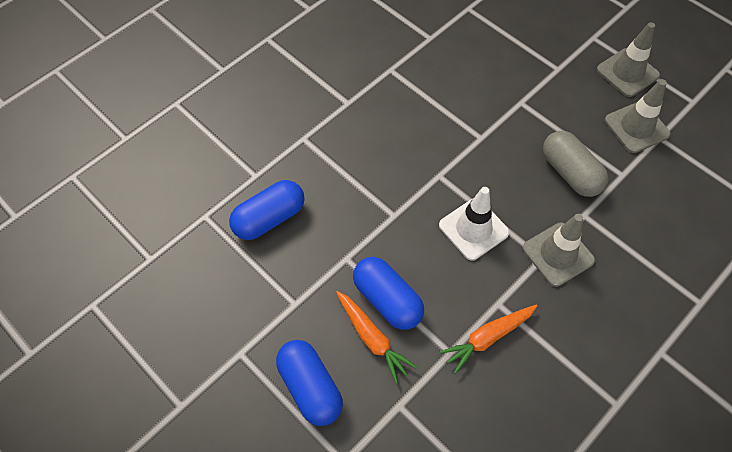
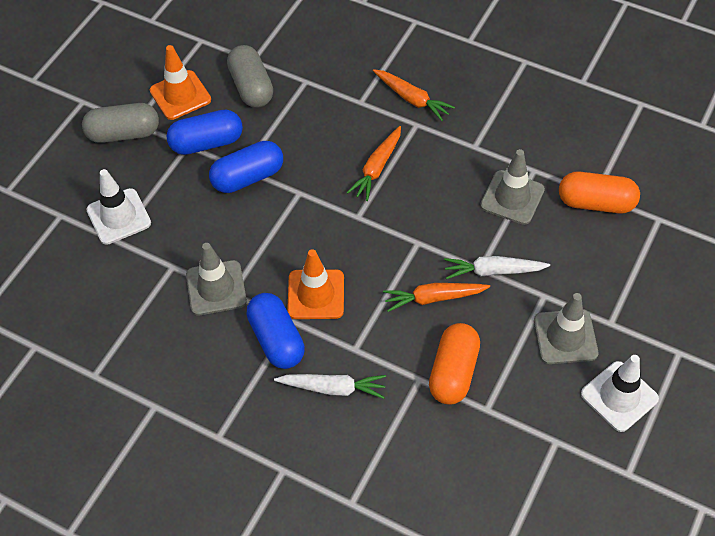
grey capsule: 1 -> 2
orange capsule: 0 -> 2
orange carrot: 2 -> 3
orange traffic cone: 0 -> 2
white carrot: 0 -> 2
white traffic cone: 1 -> 2

